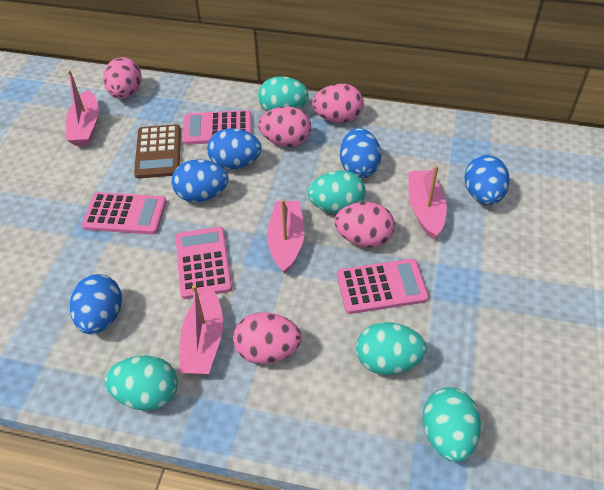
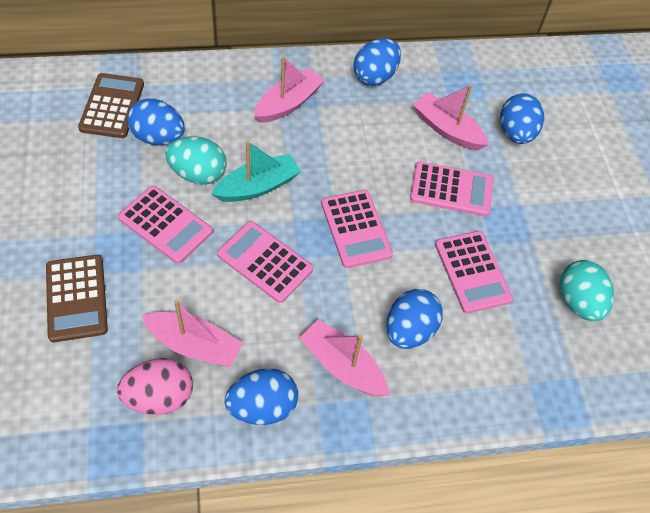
brown calculator: 1 -> 2
pink calculator: 4 -> 5
pink egg: 5 -> 1
turquoise boat: 0 -> 1
turquoise egg: 5 -> 2

